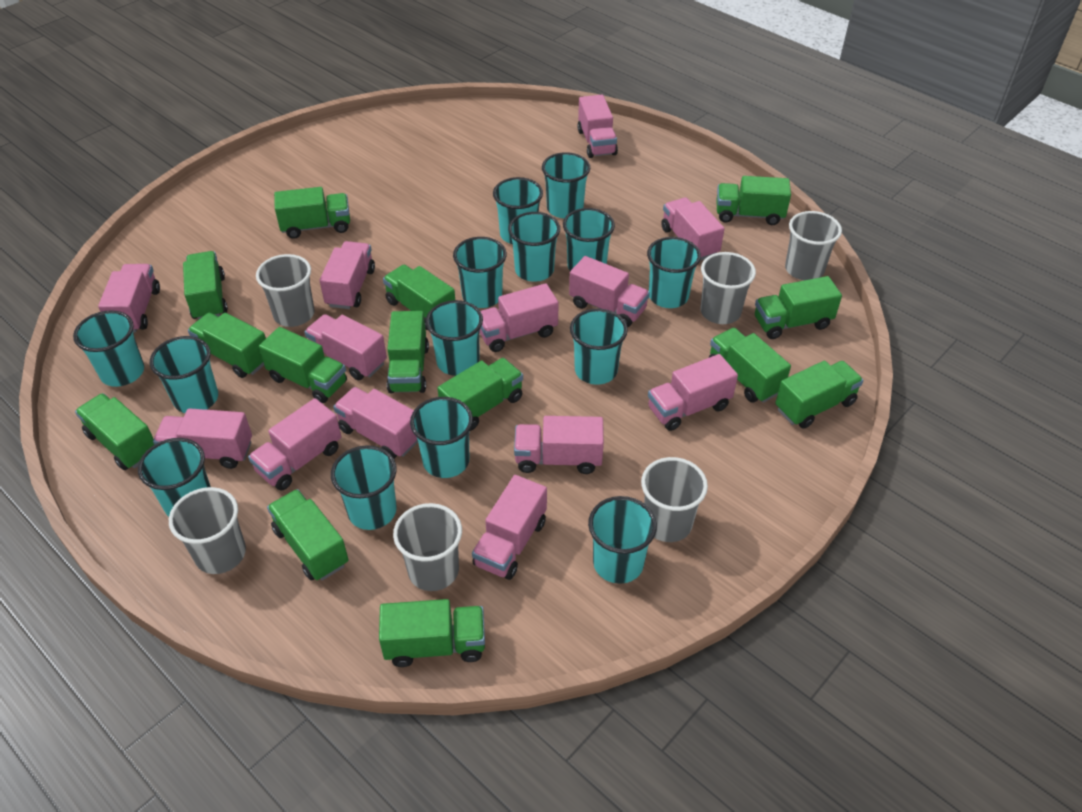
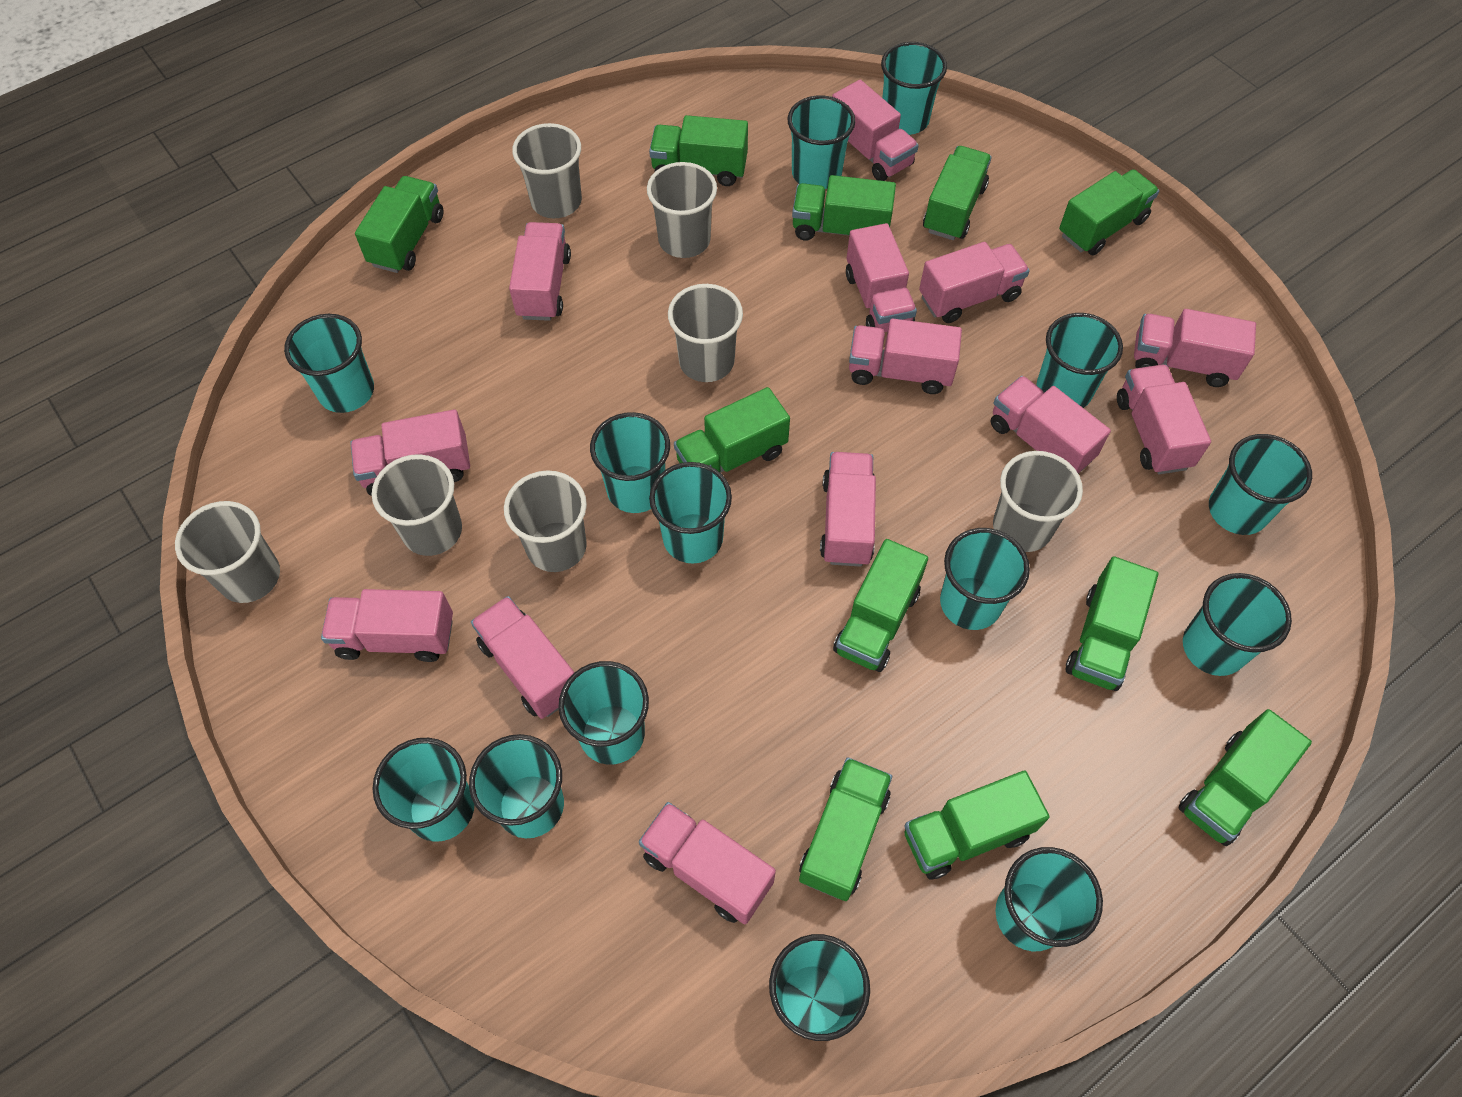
green truck: 14 -> 11
grey cup: 6 -> 7

